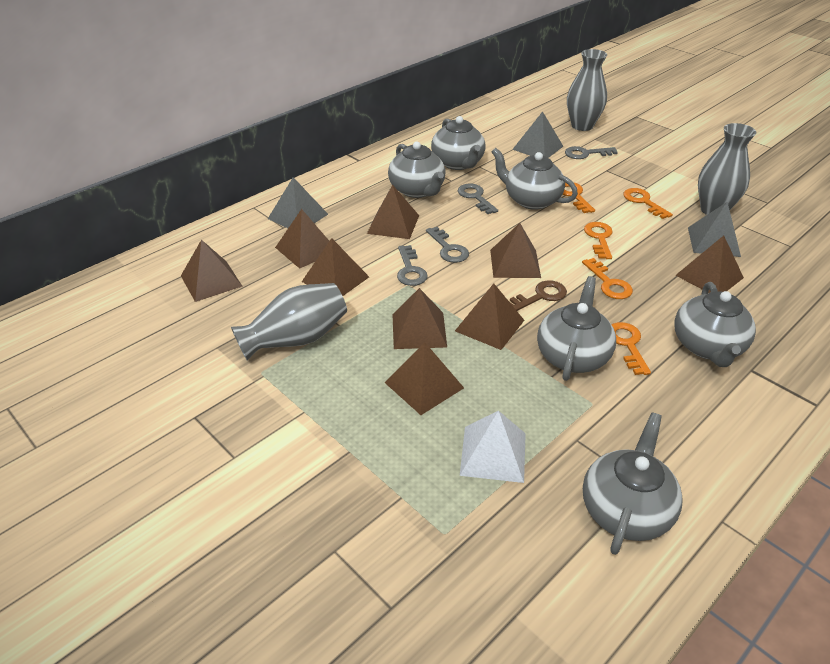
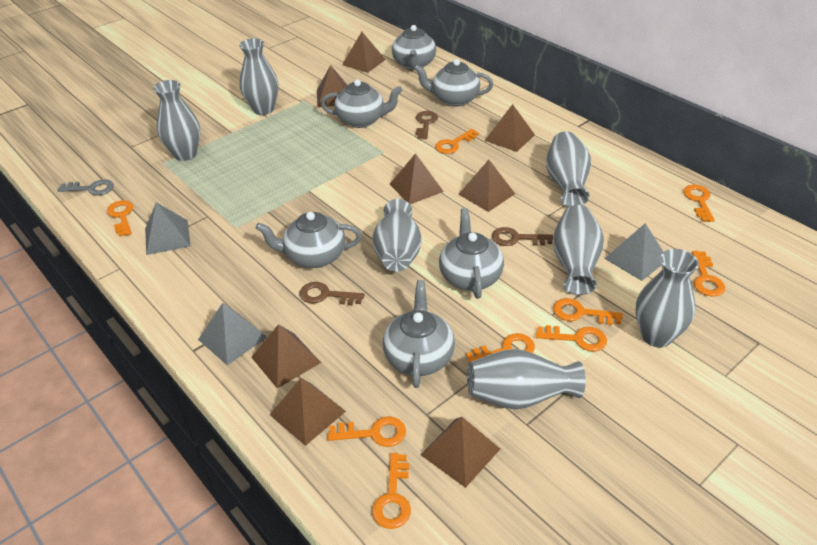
brown key: 1 -> 3
brown pyramid: 9 -> 8
grey key: 4 -> 1
grey vase: 3 -> 7
orange key: 5 -> 9
white pyramid: 1 -> 0

